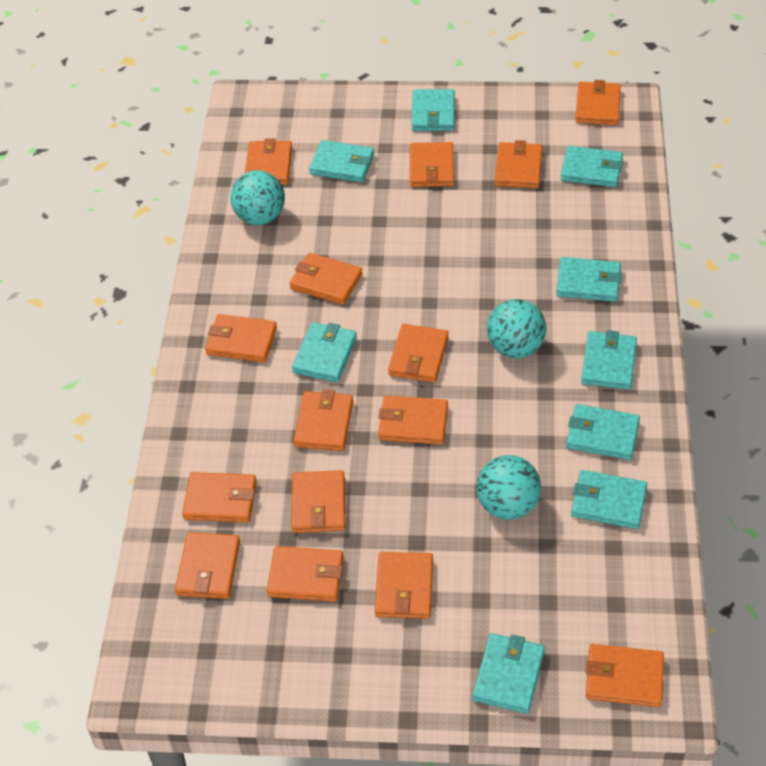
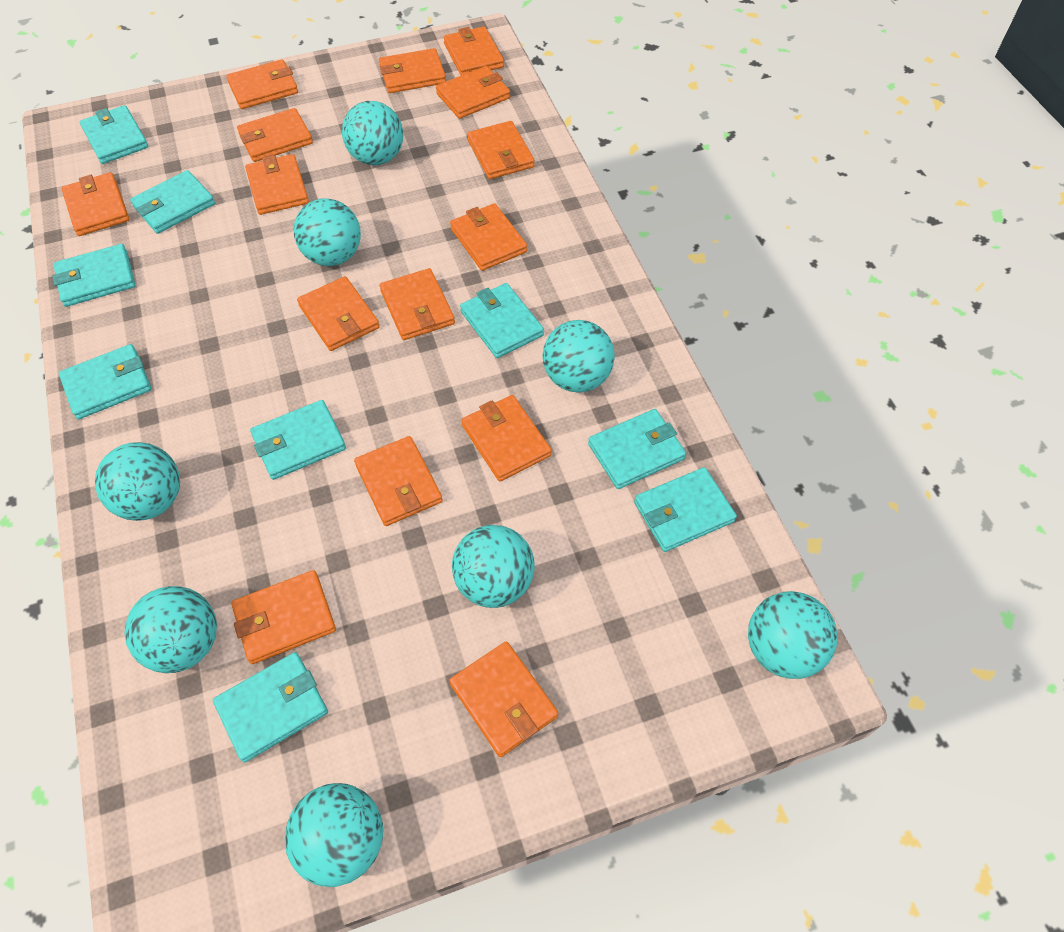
turquoise ball: 3 -> 8

